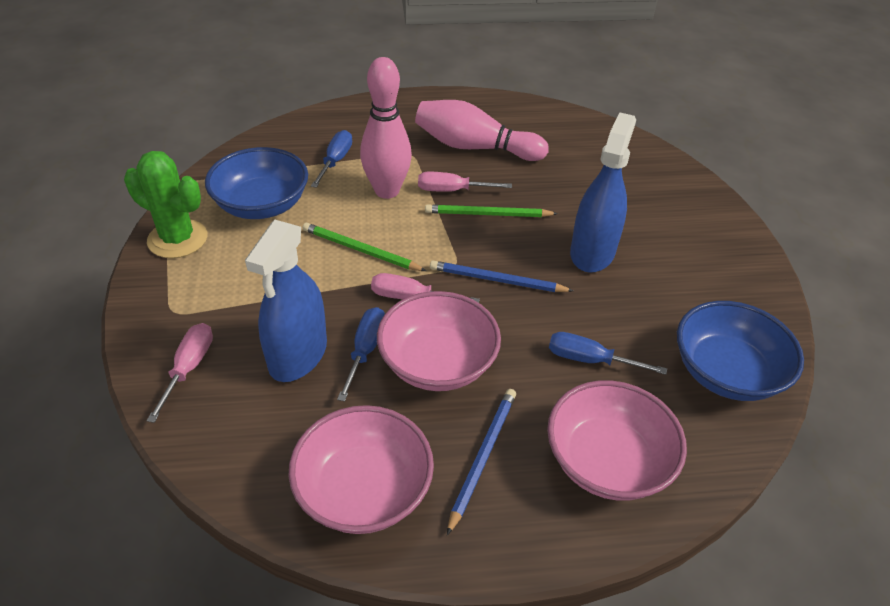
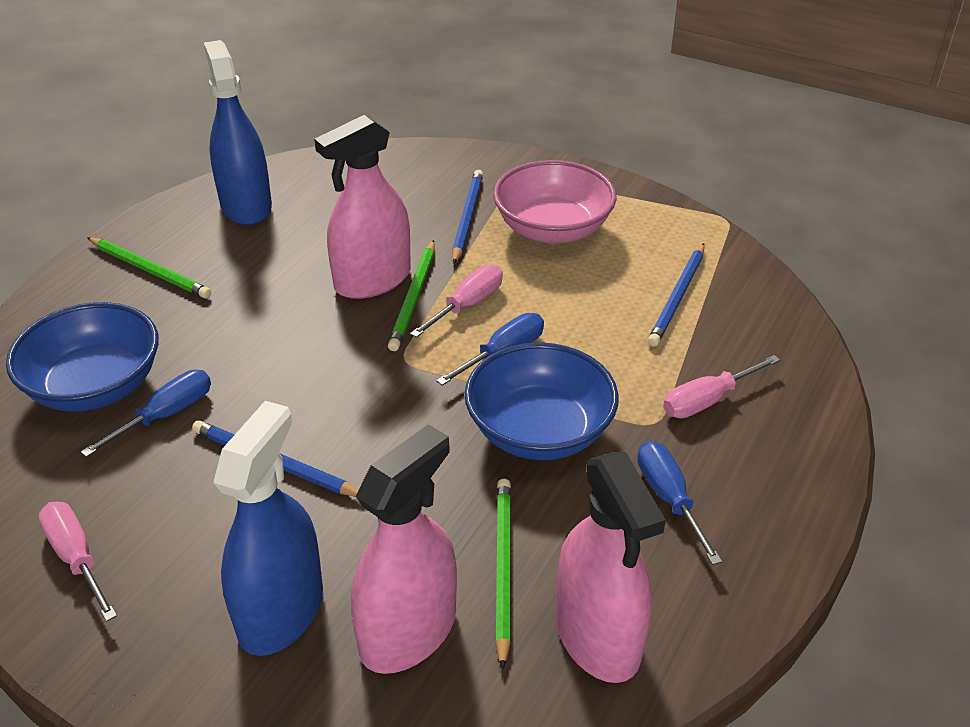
blue pencil: 2 -> 3
green cactus: 1 -> 0
green pencil: 2 -> 3
pink bowl: 3 -> 1
pink bowling pin: 2 -> 0
pink spray bottle: 0 -> 3

